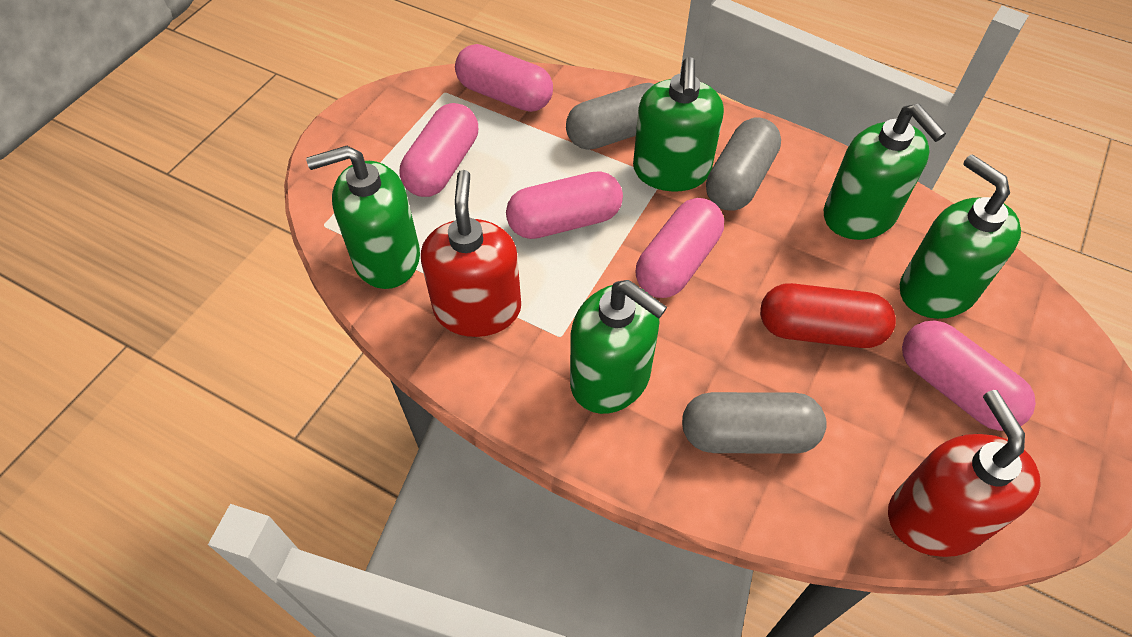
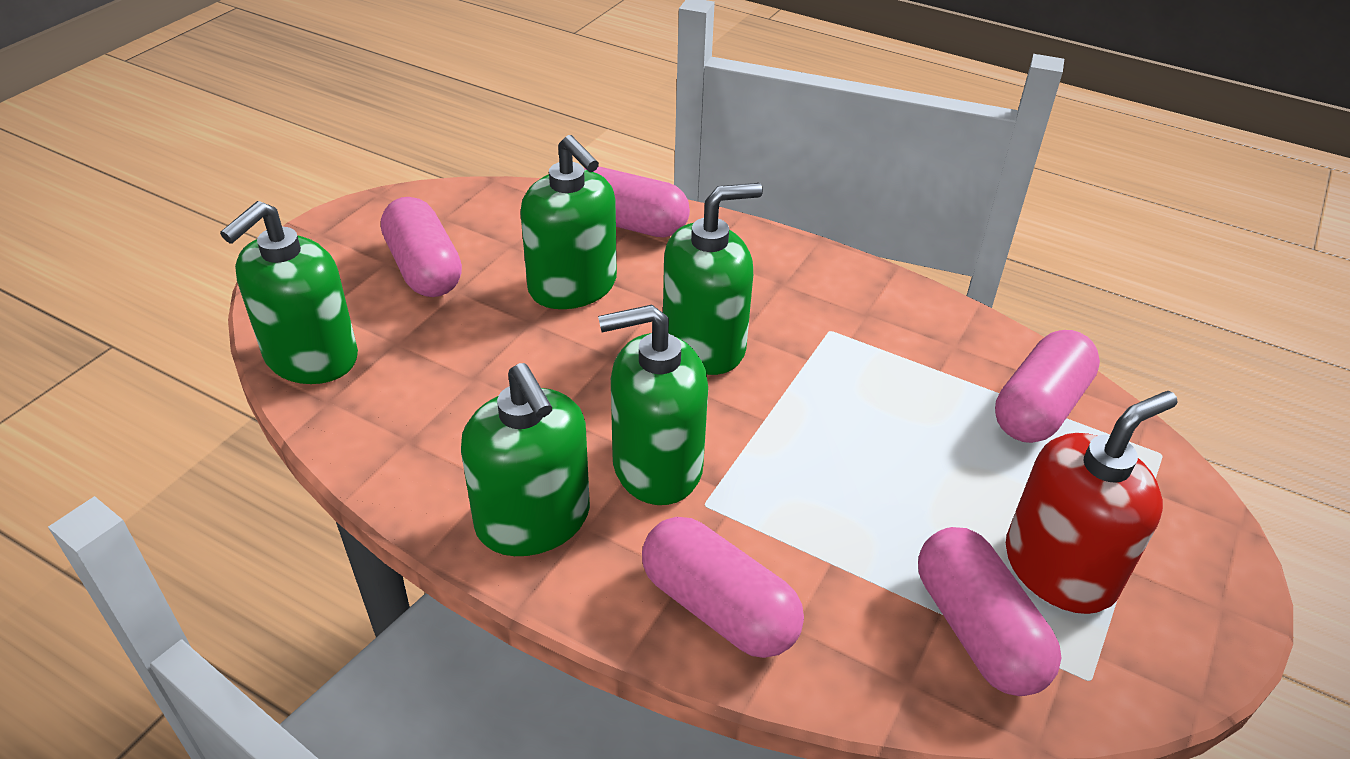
grey capsule: 3 -> 0
red capsule: 1 -> 0
red soap dispenser: 2 -> 1

